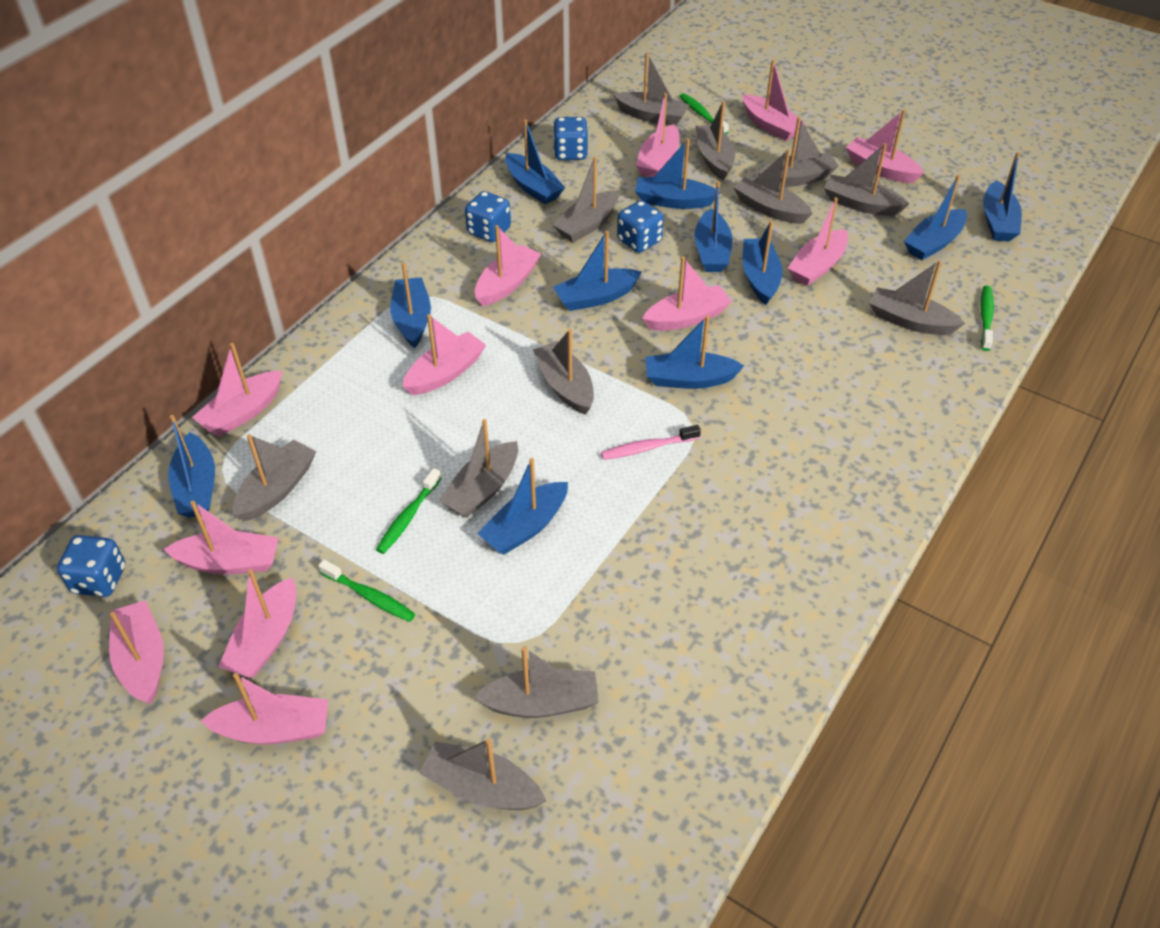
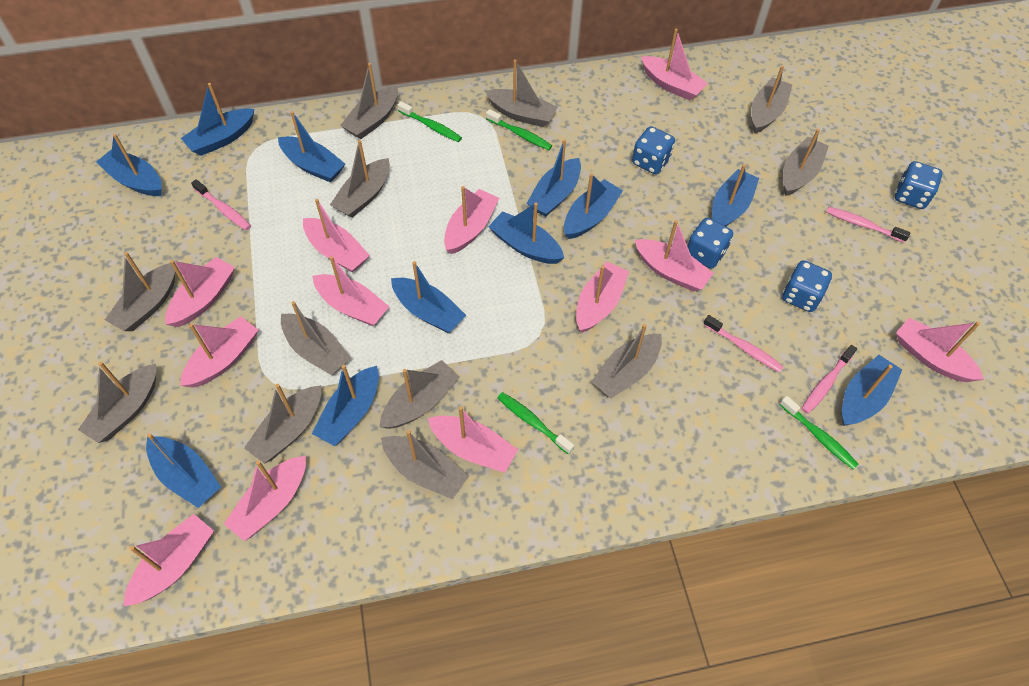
pink toothbrush: 1 -> 4

